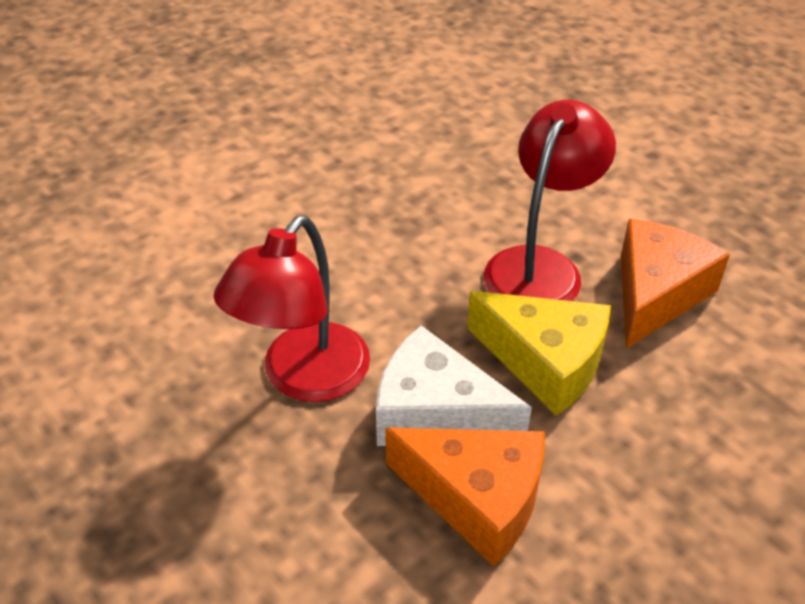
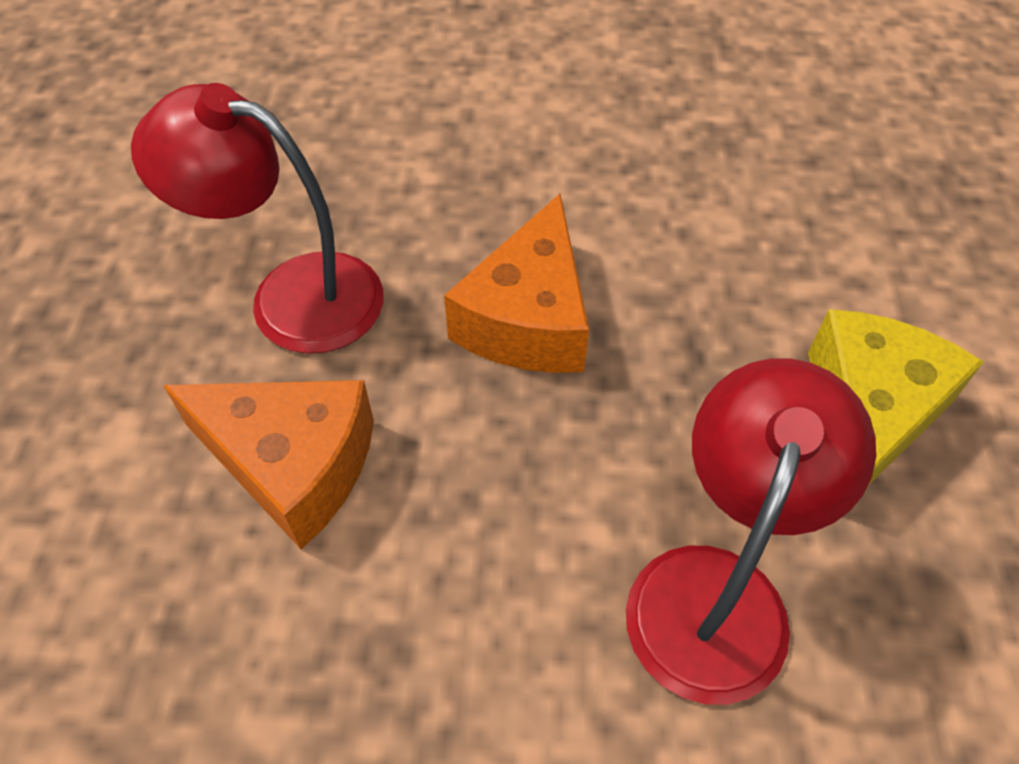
white cheese: 1 -> 0

